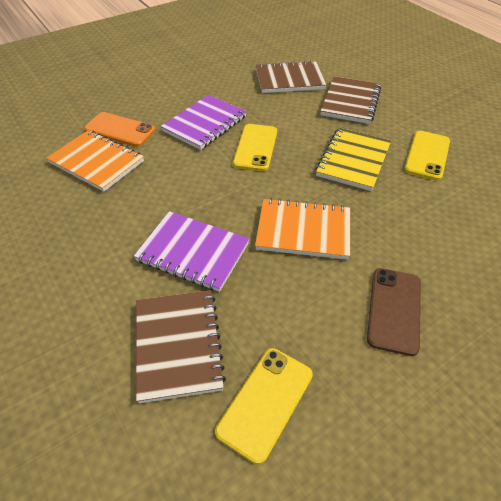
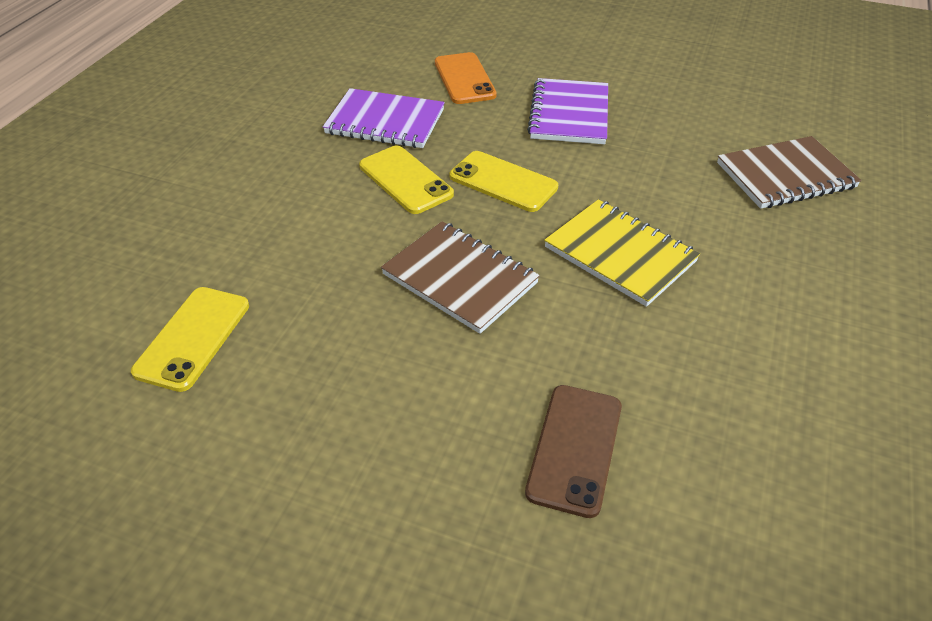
brown notebook: 3 -> 2
orange notebook: 2 -> 0

